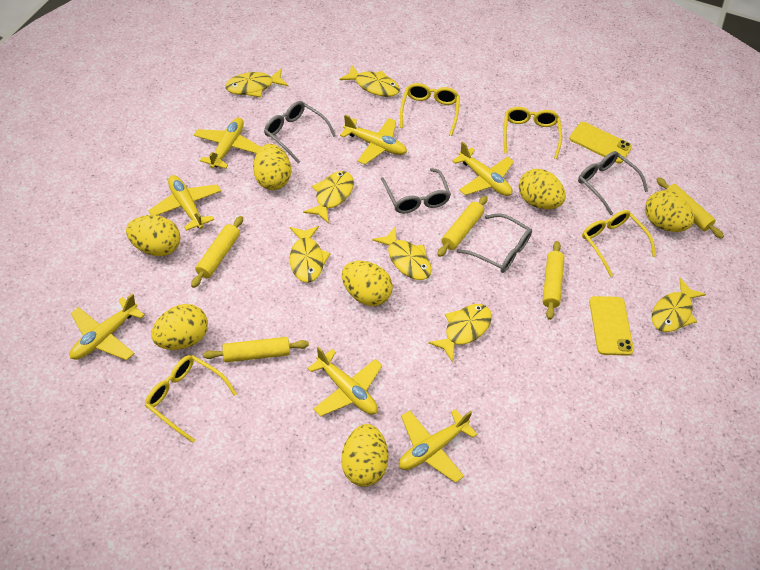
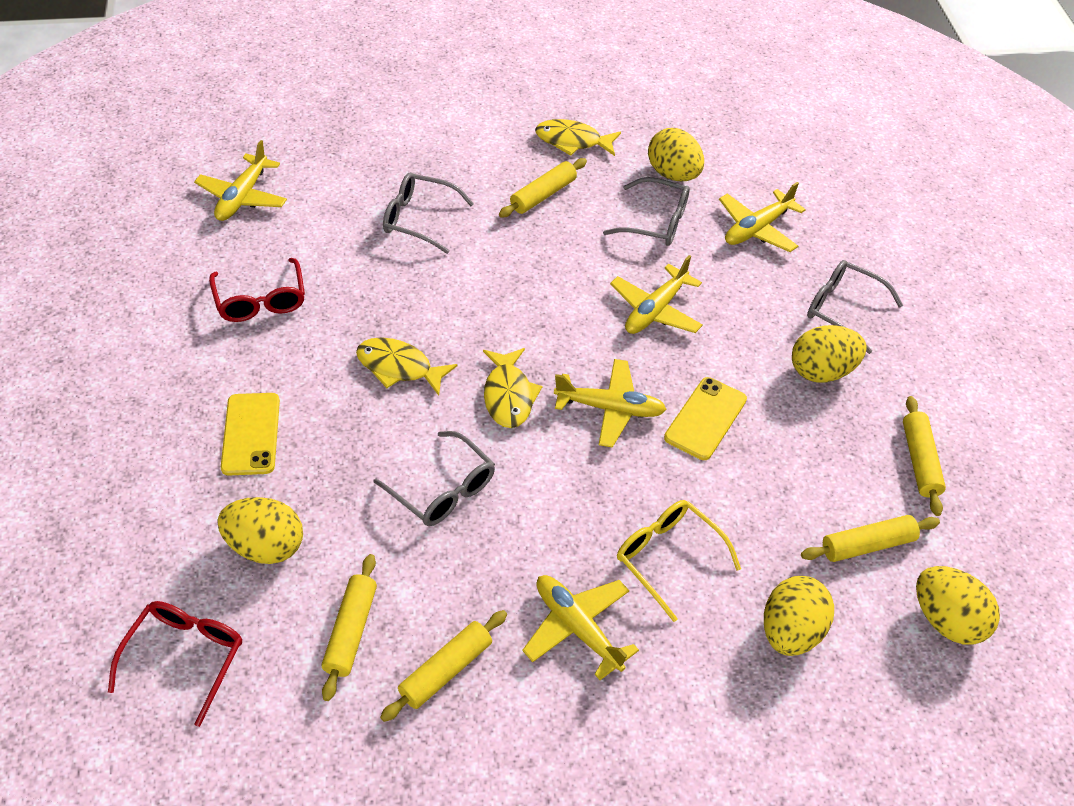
red glasses: 0 -> 2
yellow egg: 7 -> 5
yellow fish: 7 -> 3
yellow glasses: 4 -> 1
yellow plane: 7 -> 5

